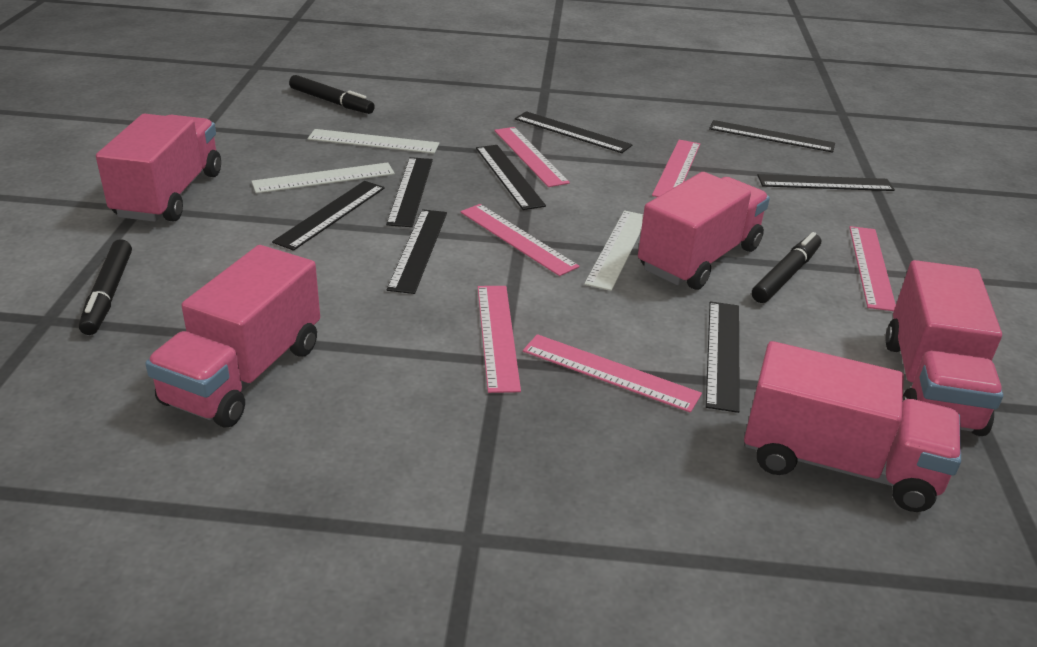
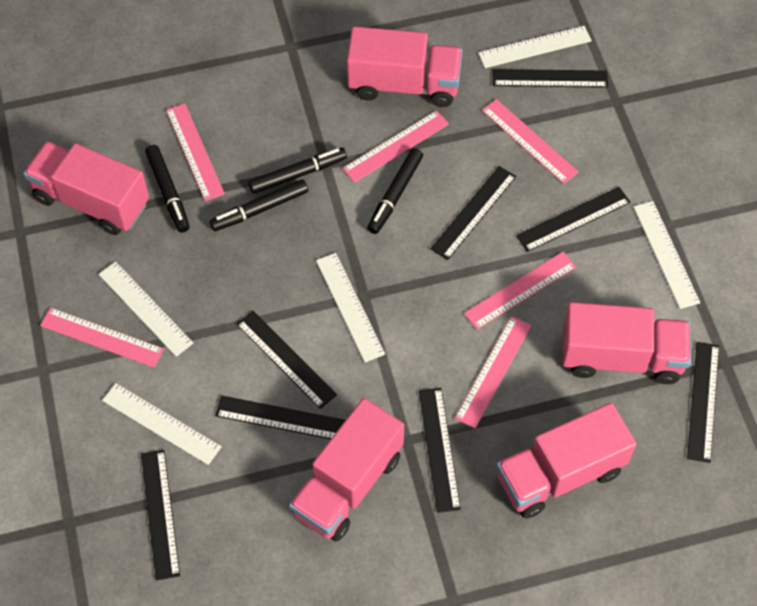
black marker: 3 -> 4
white ruler: 3 -> 5

